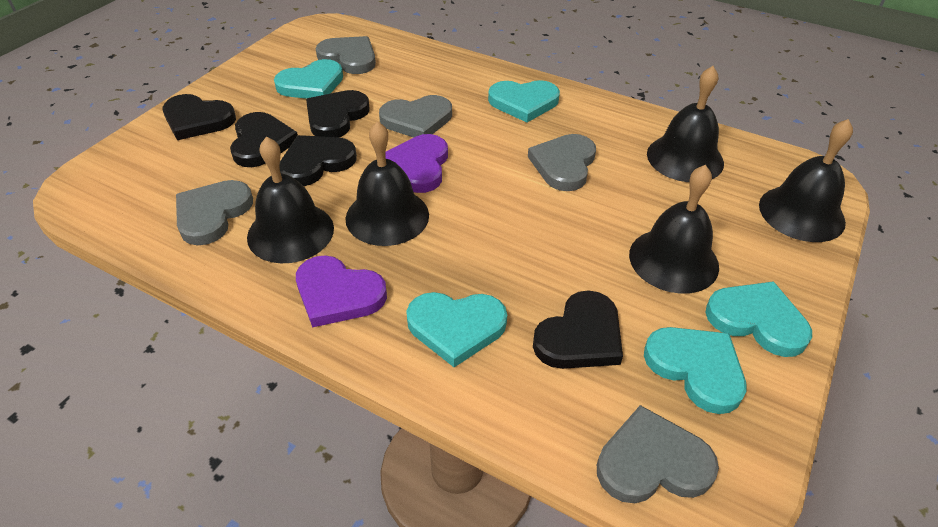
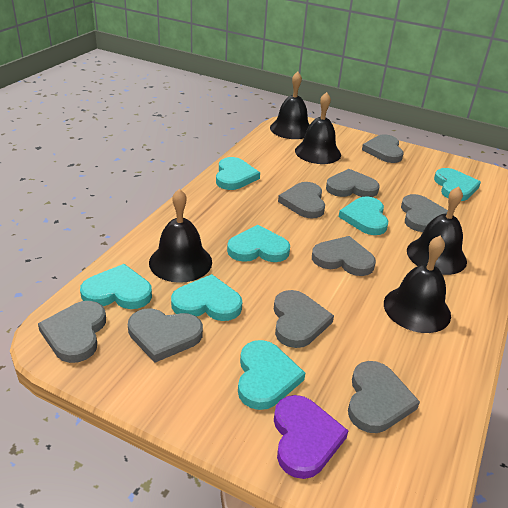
black heart: 5 -> 0
grey heart: 5 -> 9
purple heart: 2 -> 1
turquoise heart: 5 -> 7

